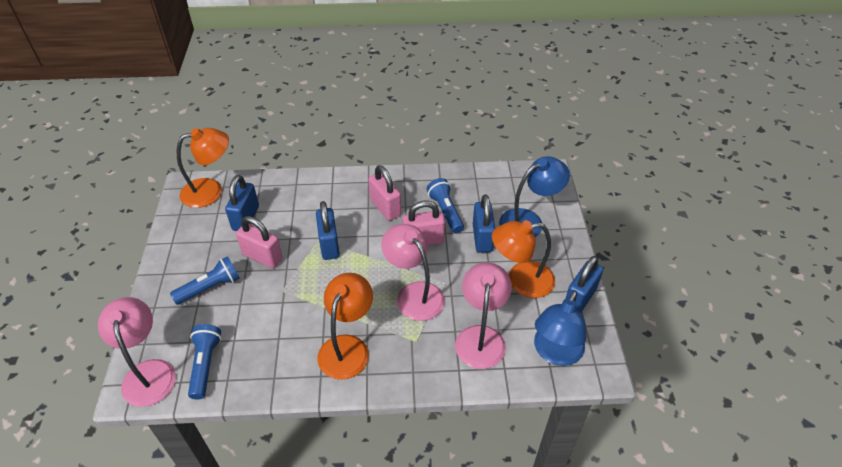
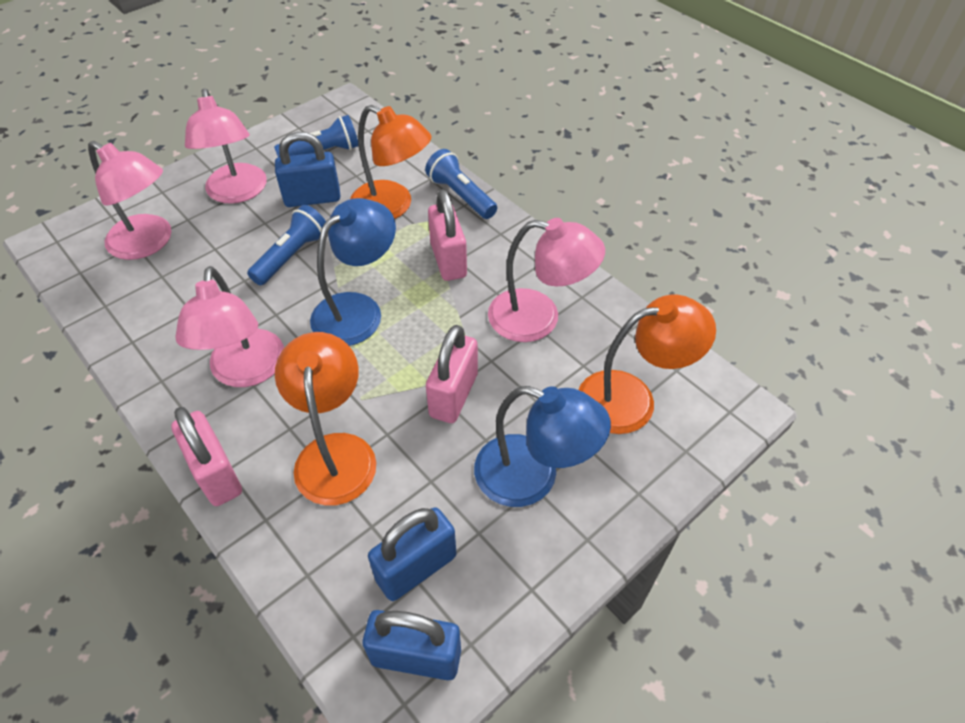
blue padlock: 4 -> 3
pink lamp: 3 -> 4

